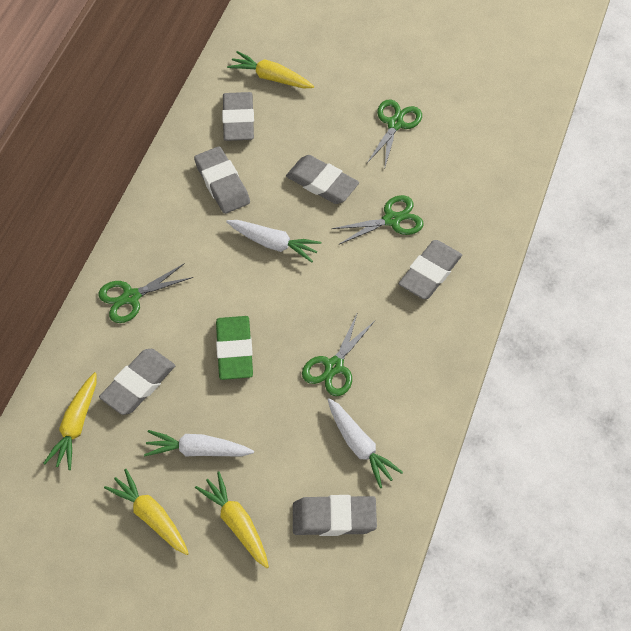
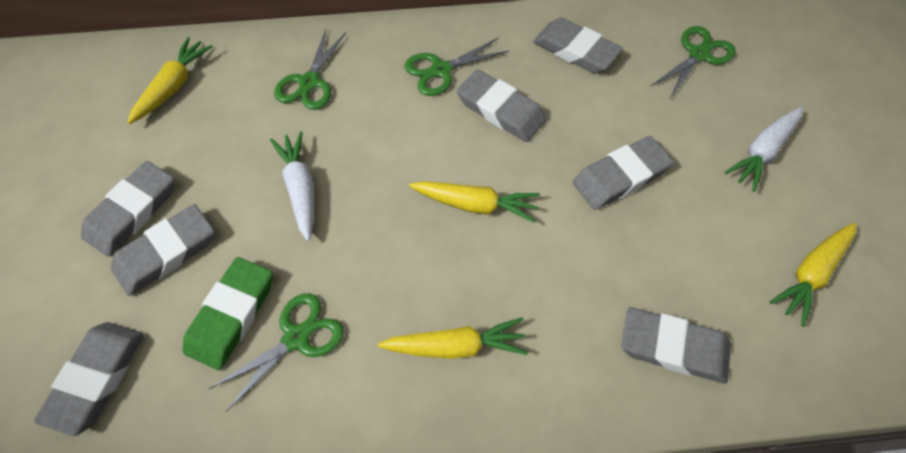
grey eraser: 6 -> 7
white carrot: 3 -> 2

